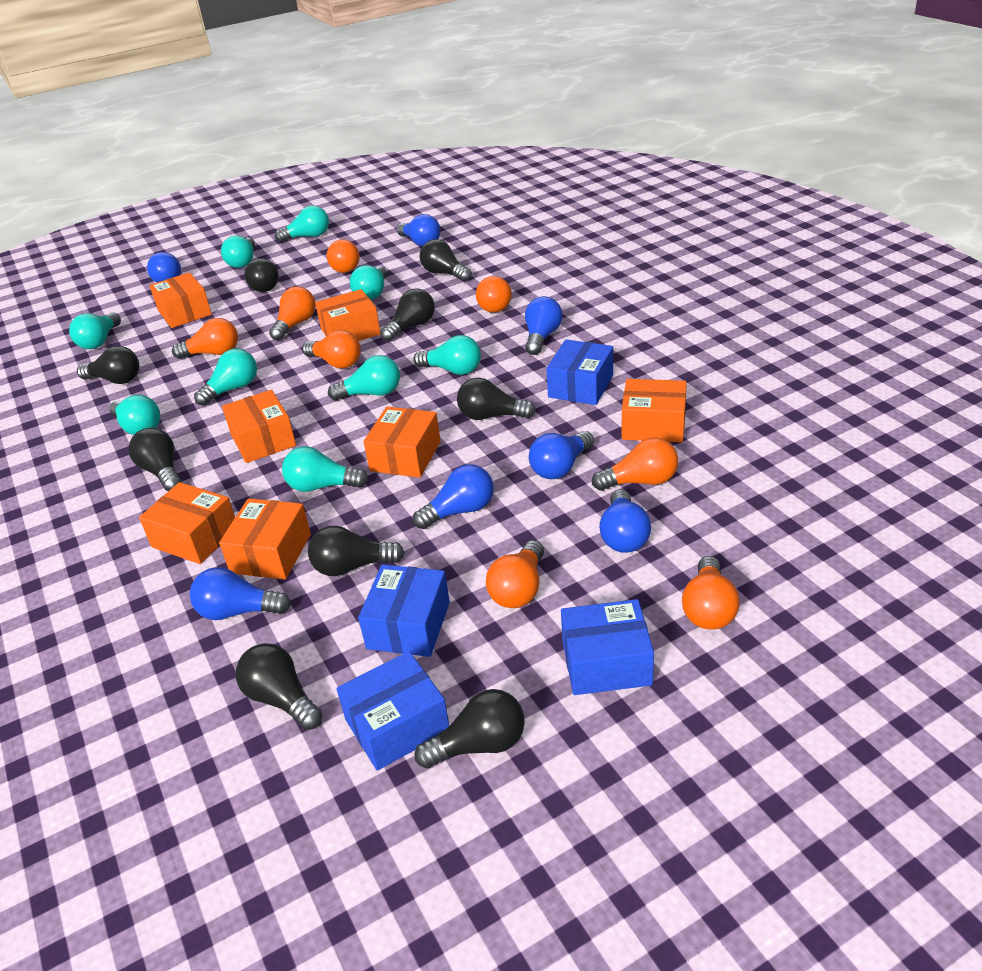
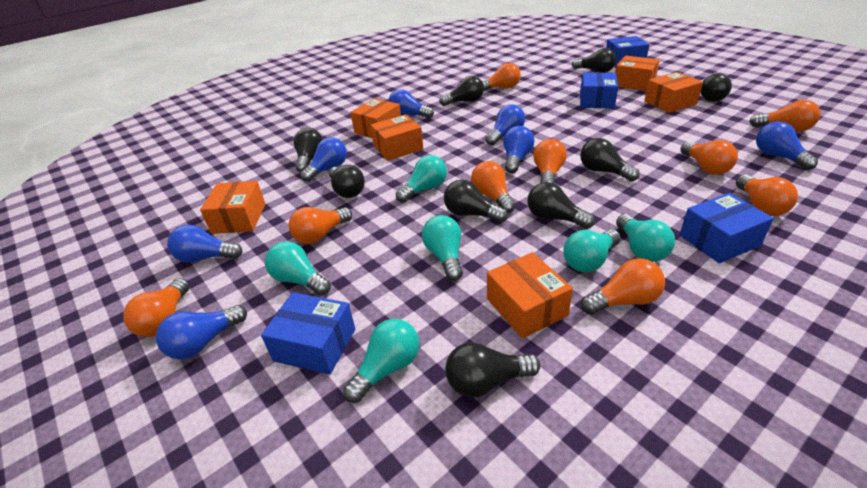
orange box: 7 -> 6
orange light bulb: 8 -> 9
turquoise light bulb: 9 -> 6

